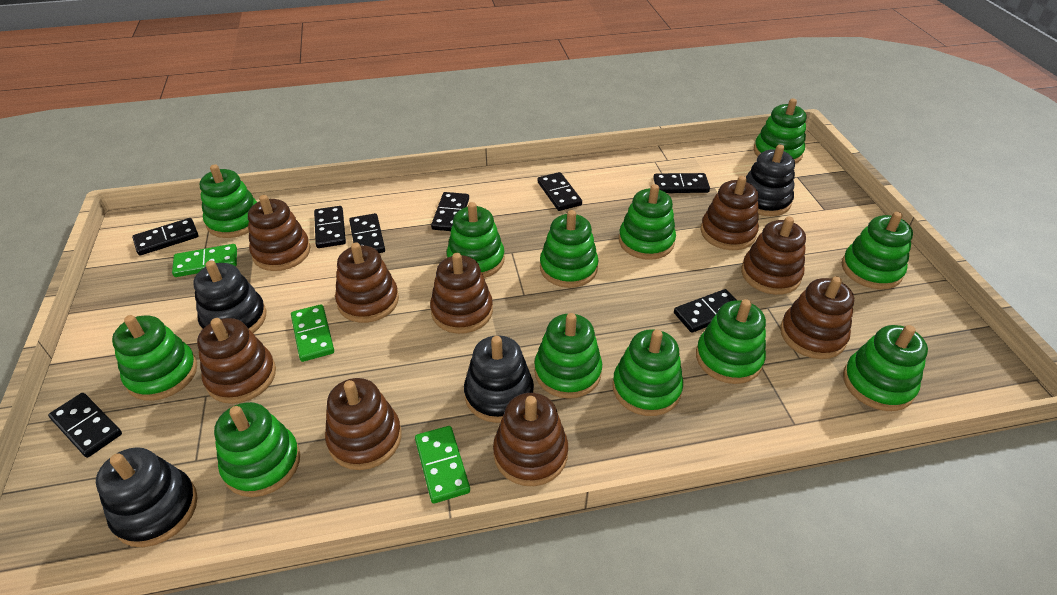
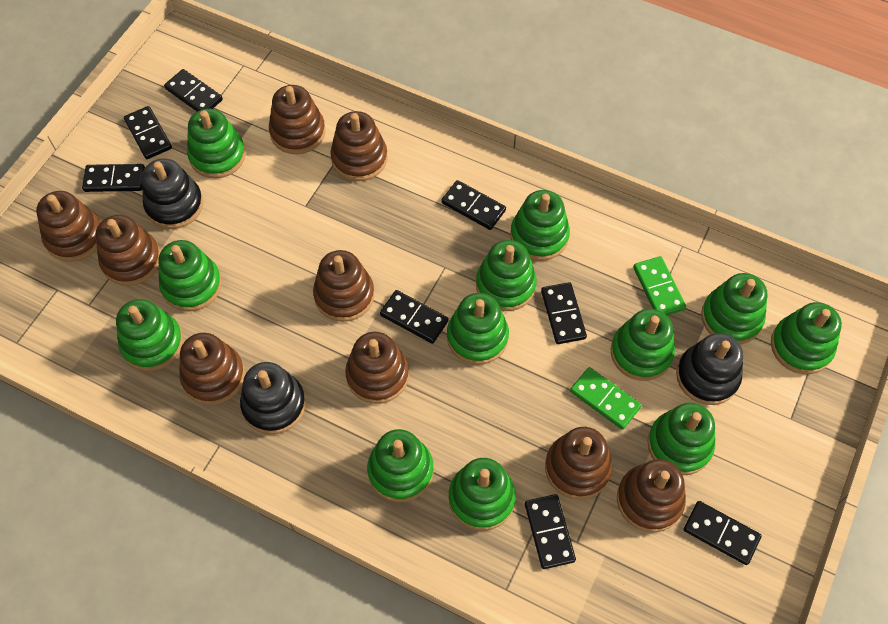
black stacking toy: 4 -> 3
green domino: 3 -> 2

